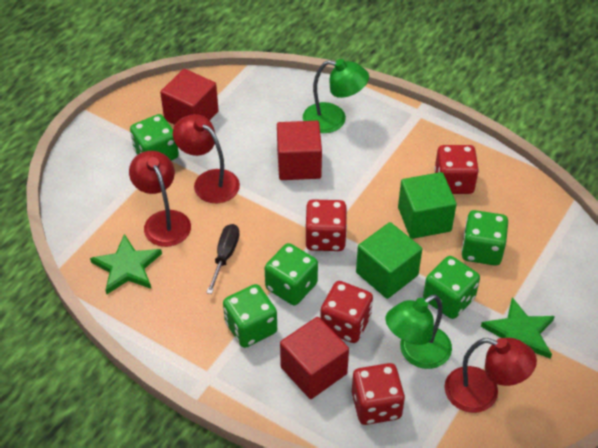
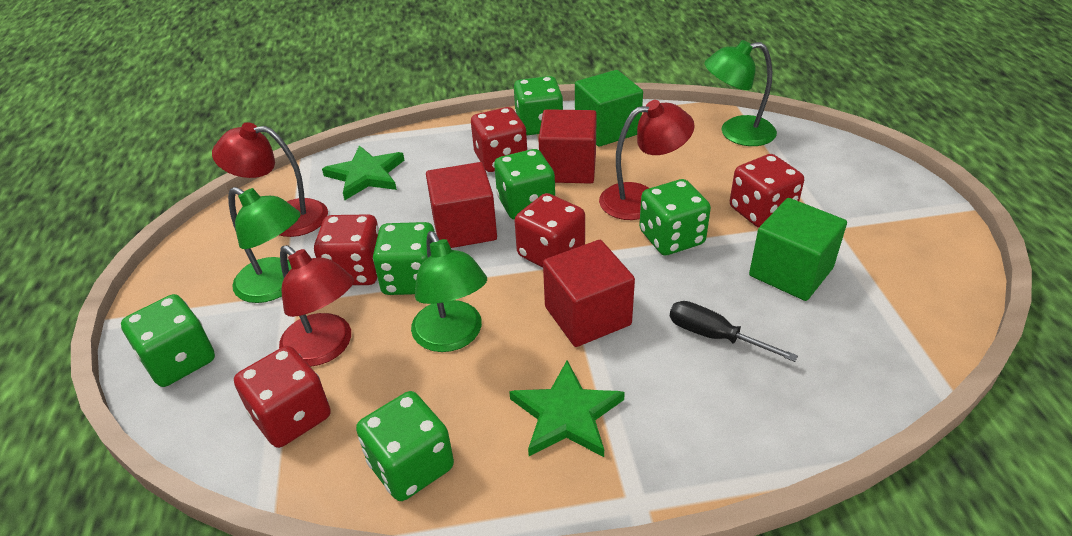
green dice: 5 -> 6
green lamp: 2 -> 3
red dice: 4 -> 5

